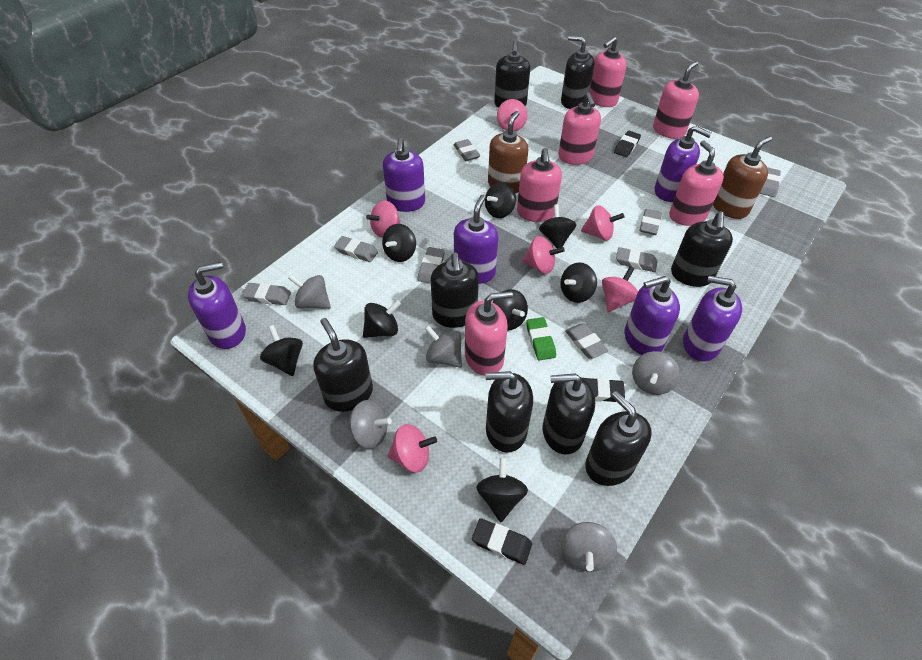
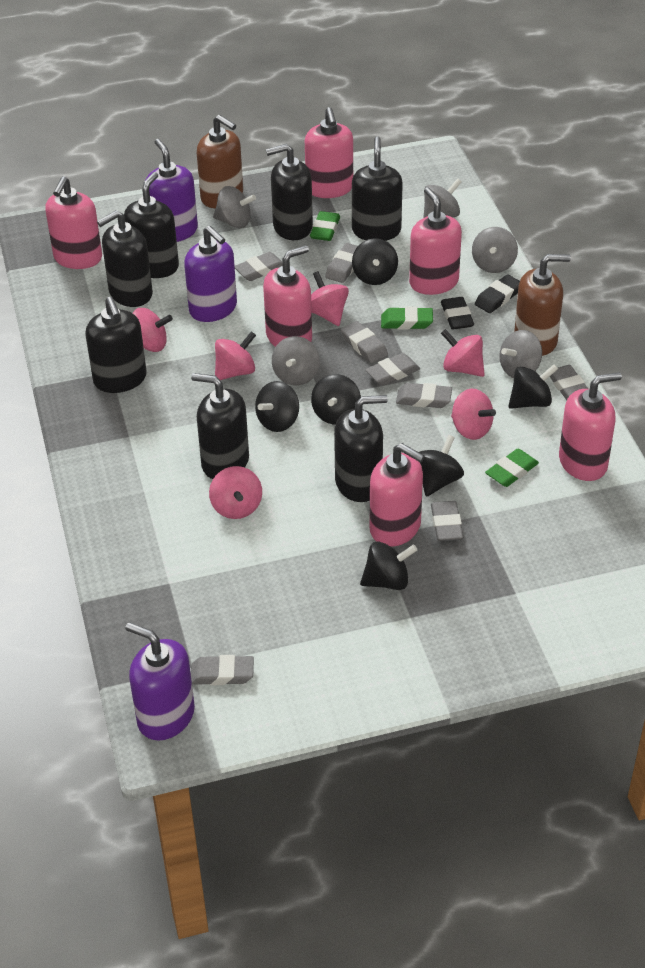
black eraser: 3 -> 2
black soap dispenser: 8 -> 7
black spinning top: 8 -> 6
green eraser: 1 -> 3
purple soap dispenser: 6 -> 3

